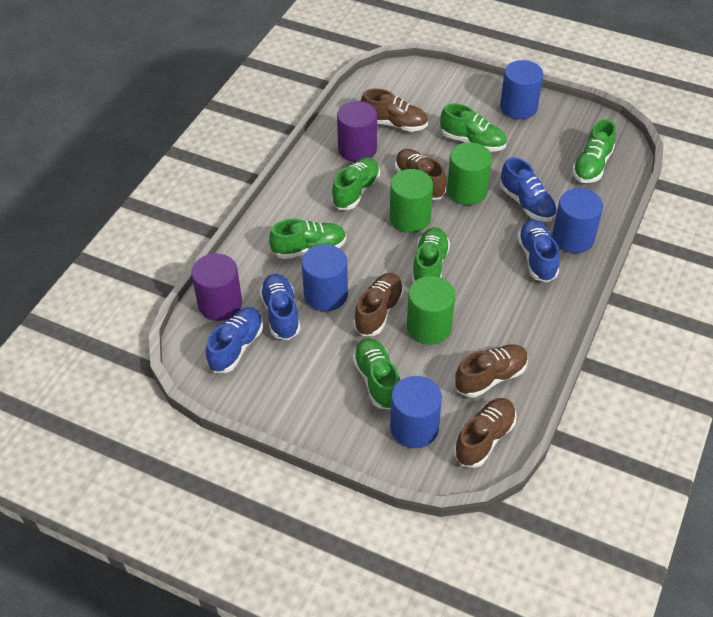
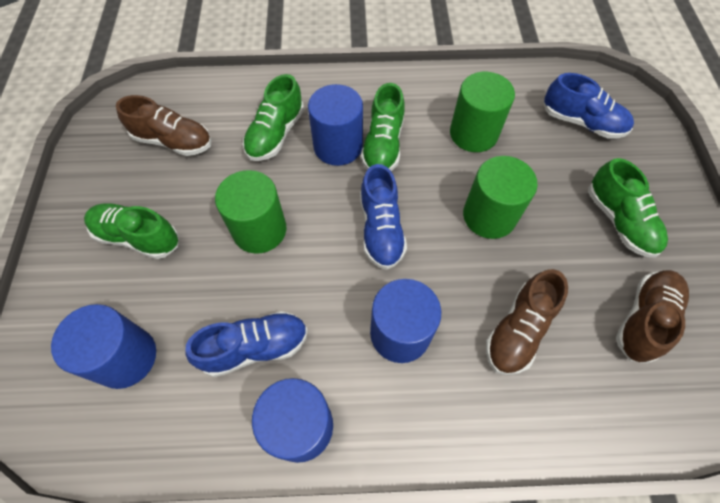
blue shoe: 4 -> 3
brown shoe: 5 -> 3
green shoe: 6 -> 4
purple cylinder: 2 -> 0

